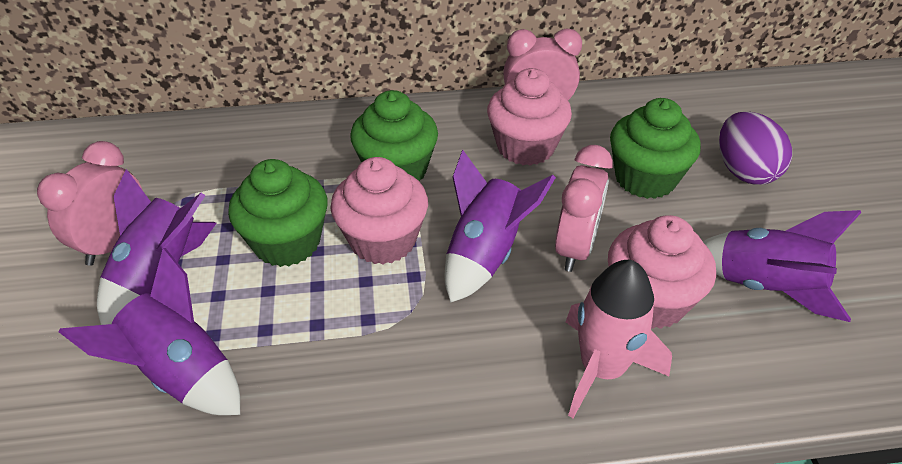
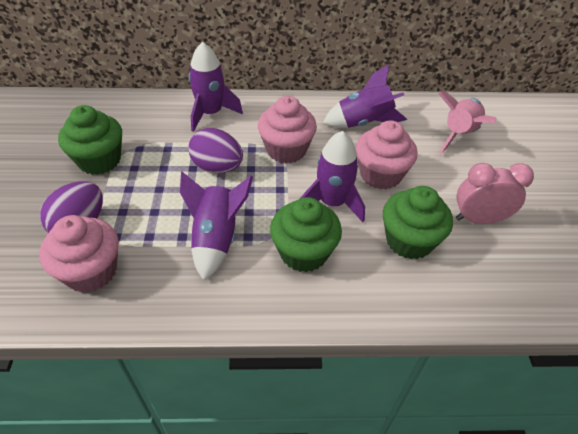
pink clock: 3 -> 1
purple egg: 1 -> 2

